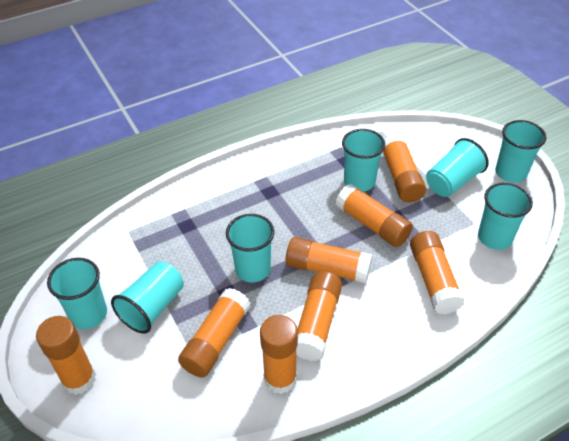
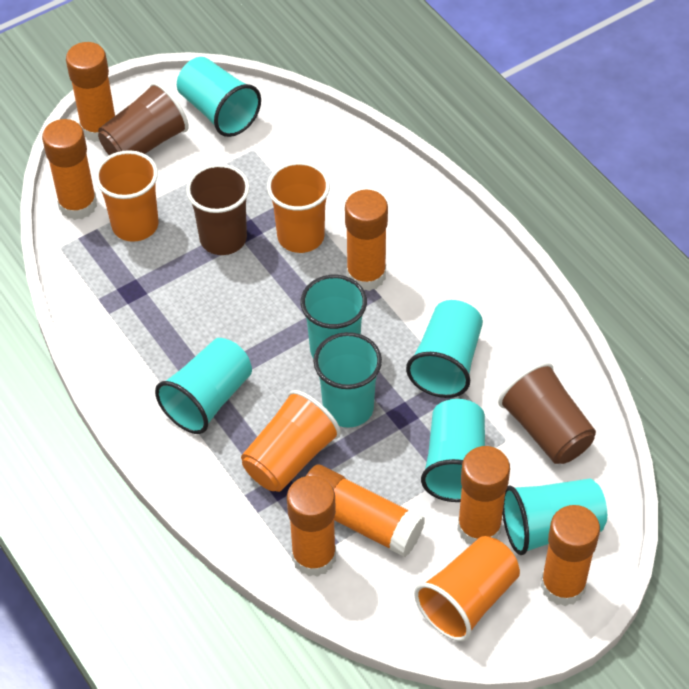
brown cup: 0 -> 3
orange cup: 0 -> 4
orange glue stick: 8 -> 7

